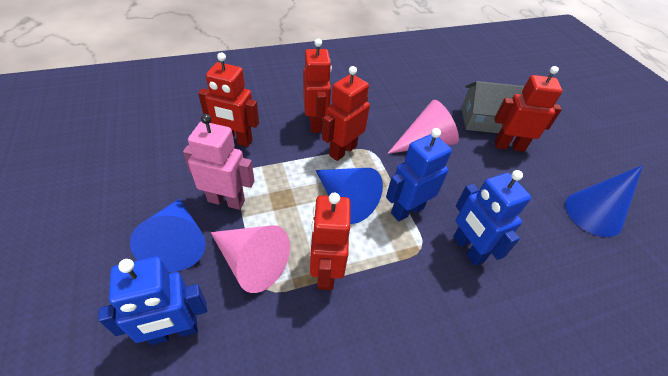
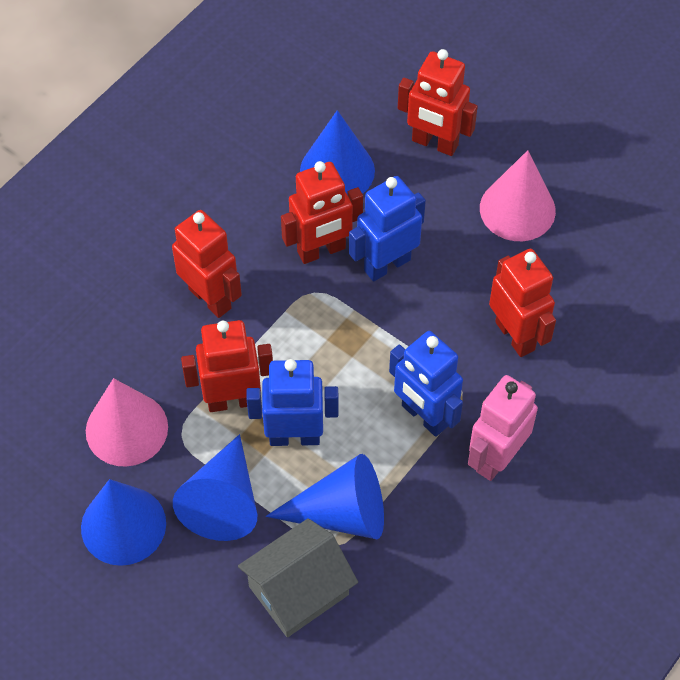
blue cone: 3 -> 4

